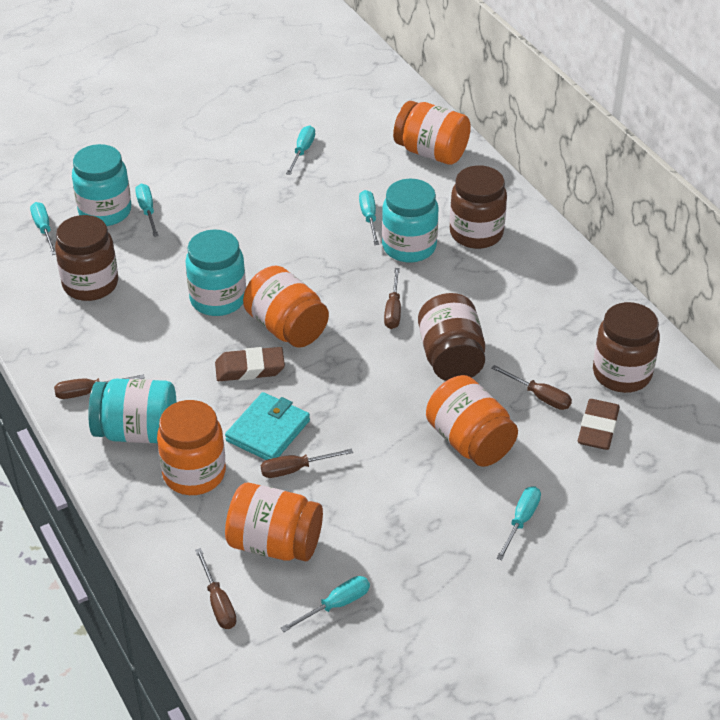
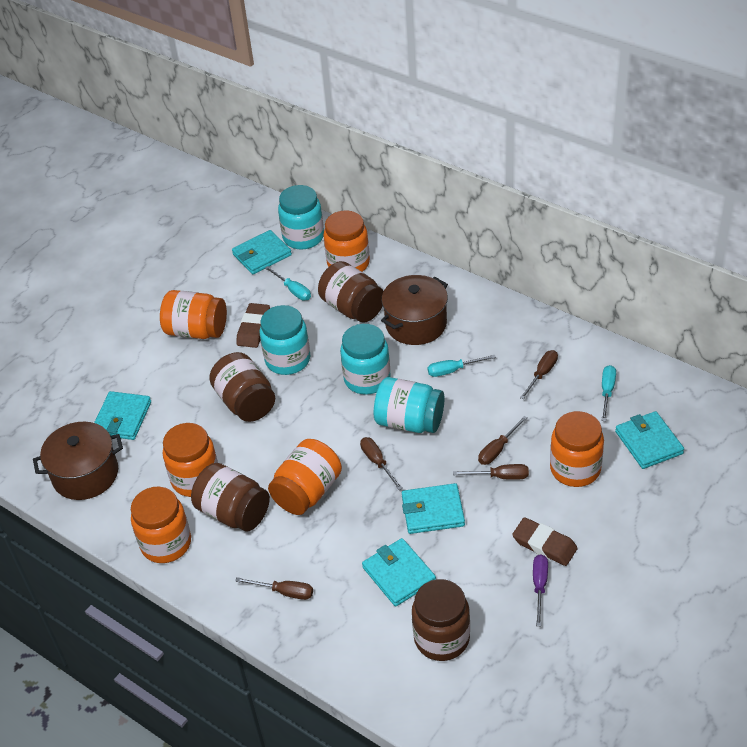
brown pot: 0 -> 2
orange jar: 5 -> 6
purple screwdriver: 0 -> 1
turquoise screwdriver: 6 -> 3
turquoise wallet: 1 -> 5

